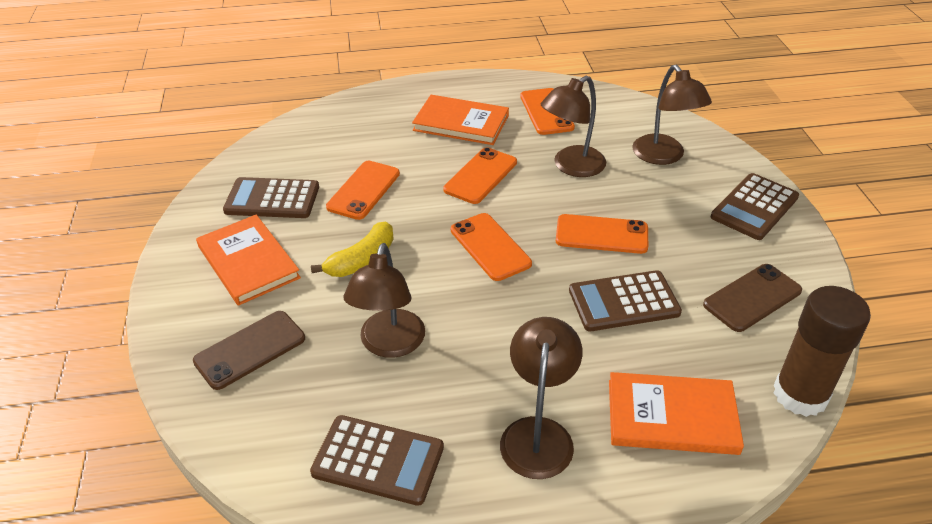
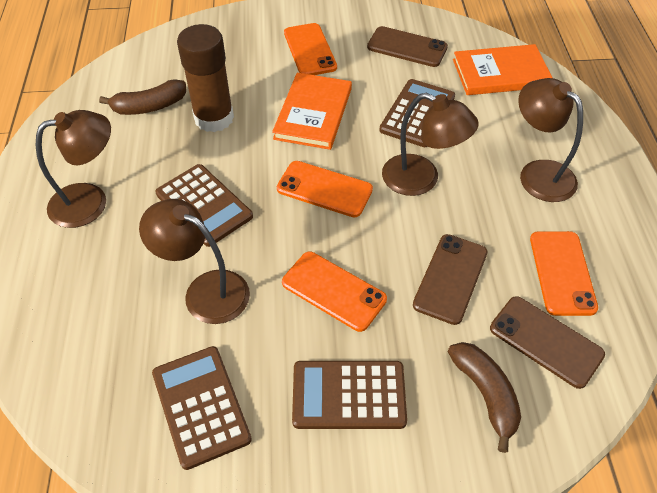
brown banana: 0 -> 2
brown phone: 2 -> 3
orange book: 3 -> 2
orange phone: 5 -> 4
yellow banana: 1 -> 0

